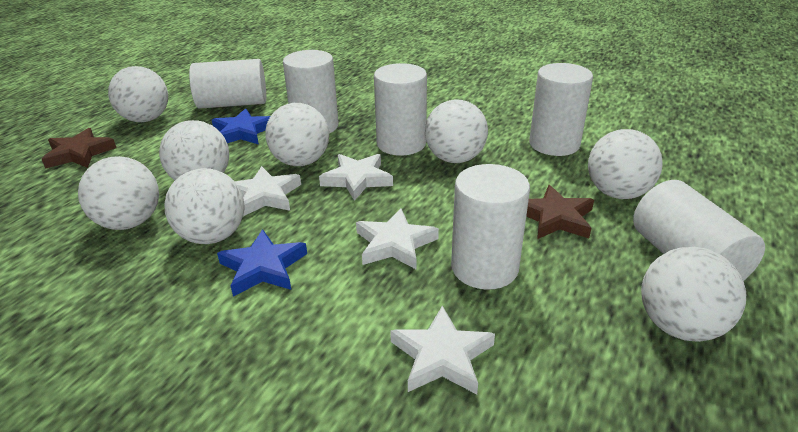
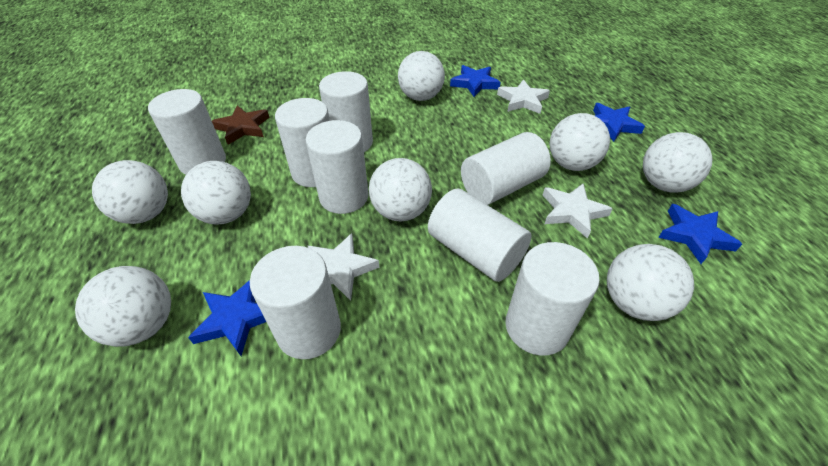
blue star: 2 -> 4
brown star: 2 -> 1
white cylinder: 6 -> 8
white star: 4 -> 3

